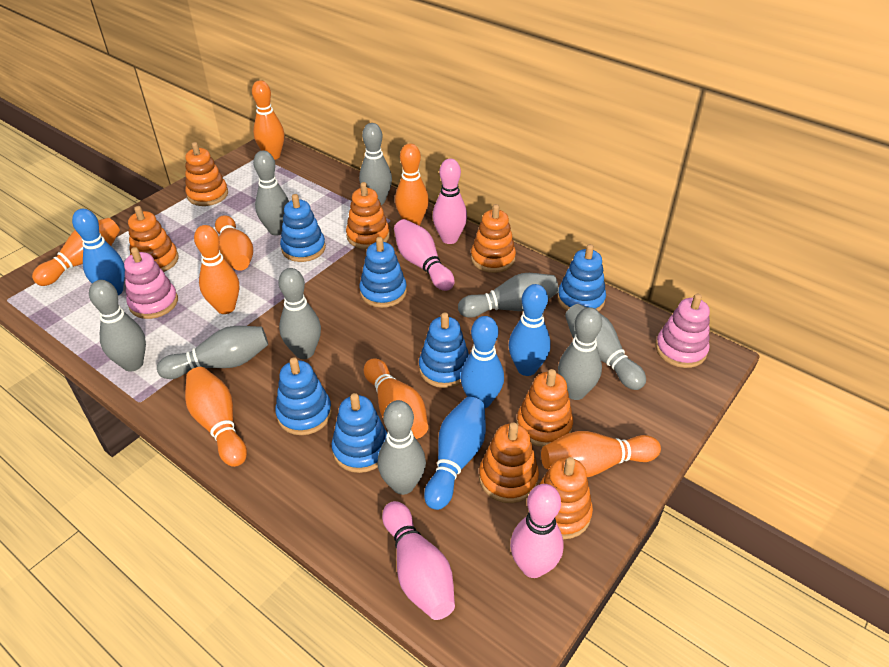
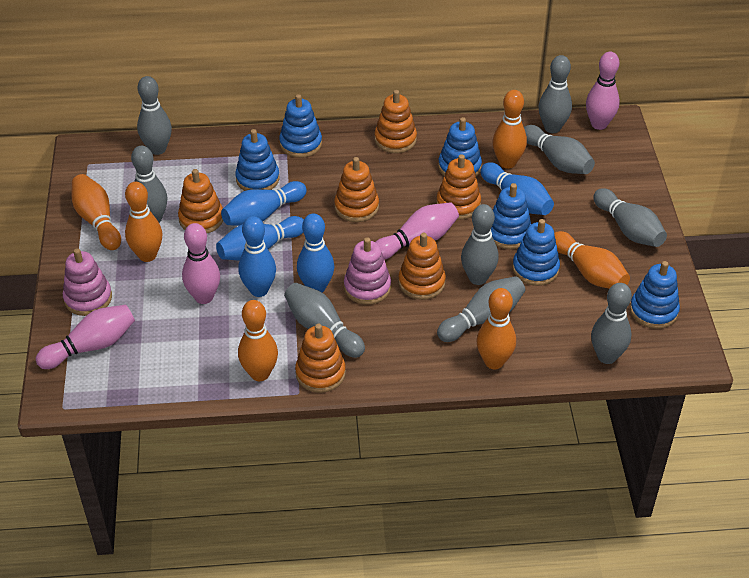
blue bowling pin: 4 -> 5
orange bowling pin: 8 -> 6
orange stacking toy: 7 -> 6

